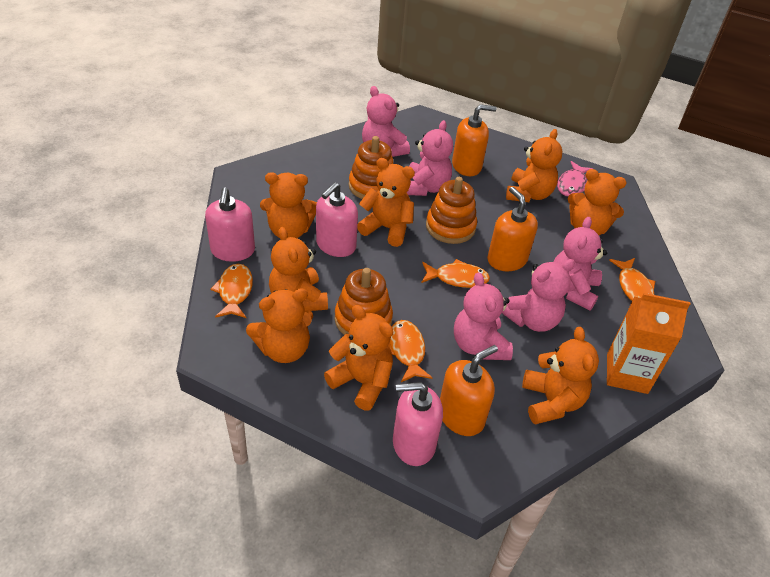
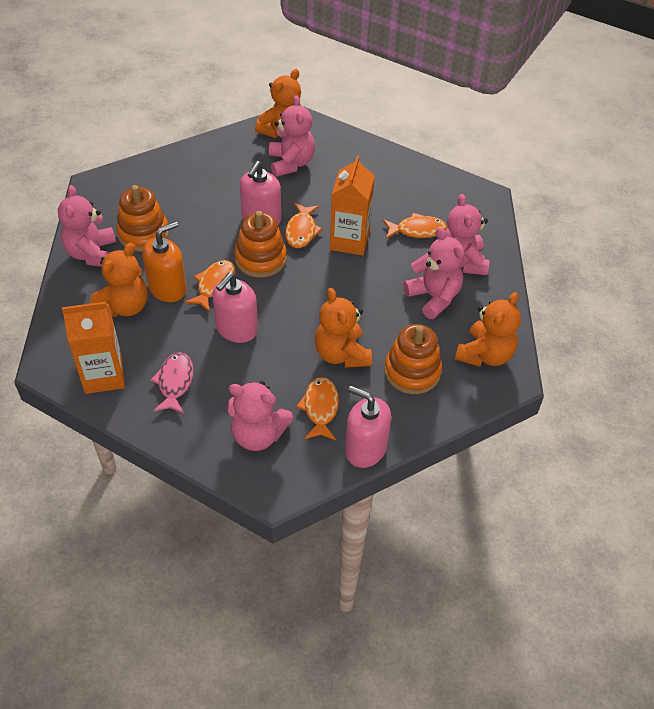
orange carton: 1 -> 2
orange soap dispenser: 3 -> 1
orange teddy bear: 8 -> 4

